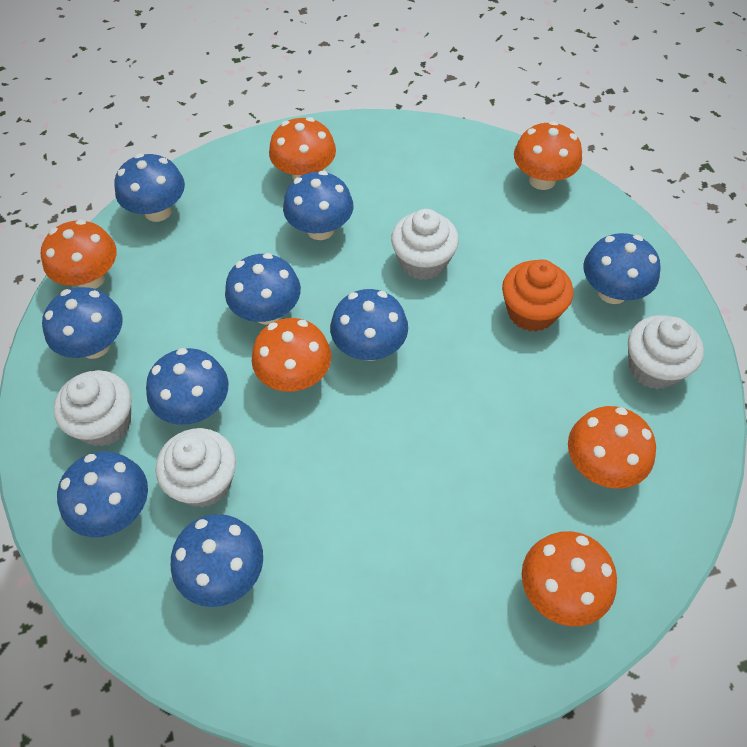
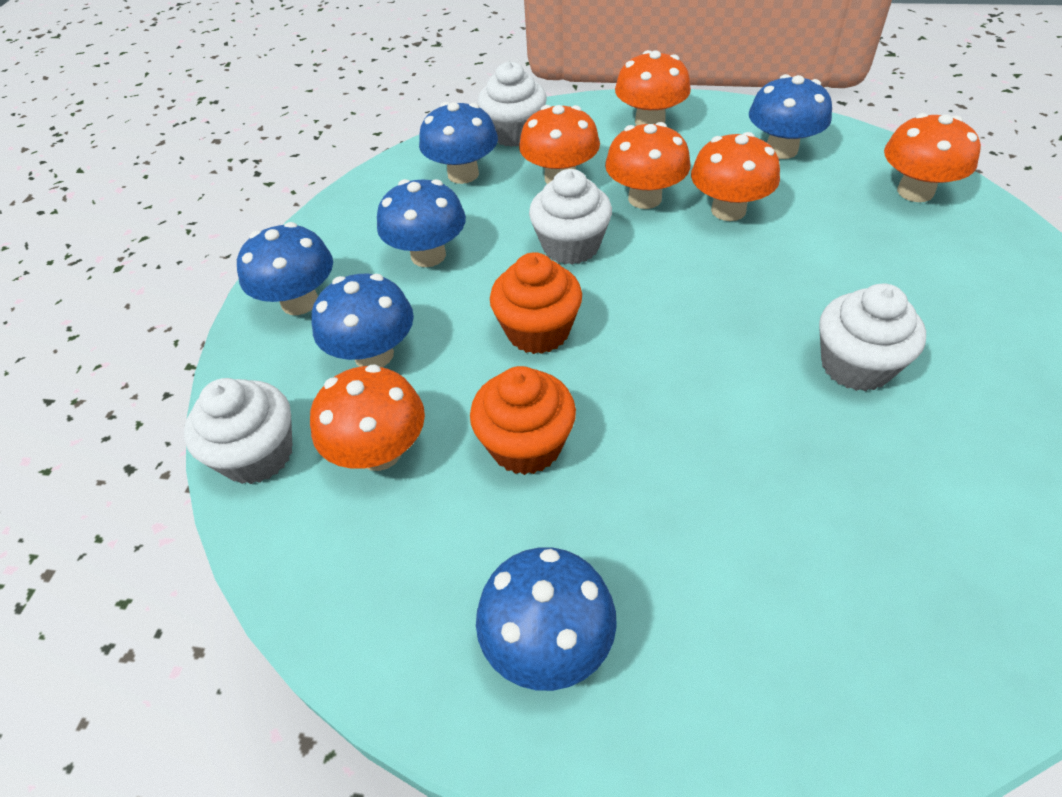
blue mushroom: 9 -> 6
orange cupcake: 1 -> 2

